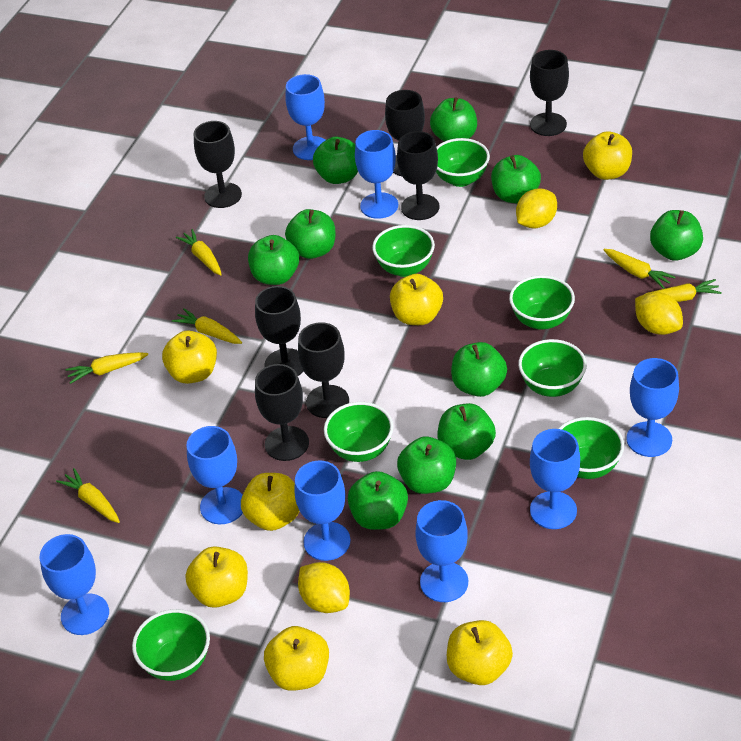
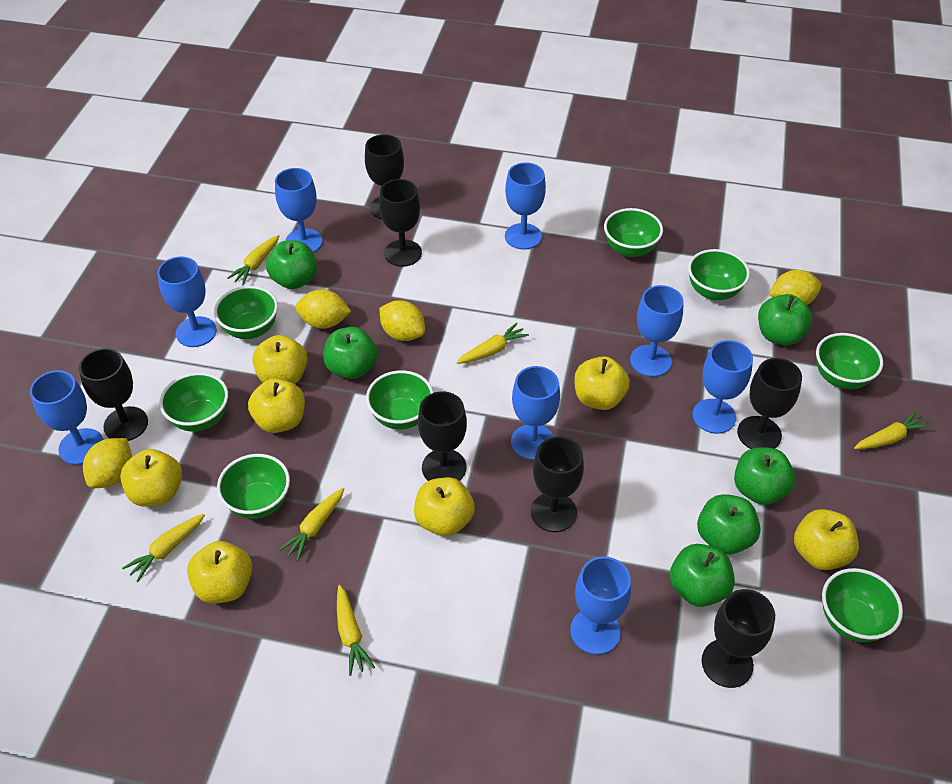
green apple: 10 -> 6
green bowl: 7 -> 8
yellow lemon: 3 -> 4

